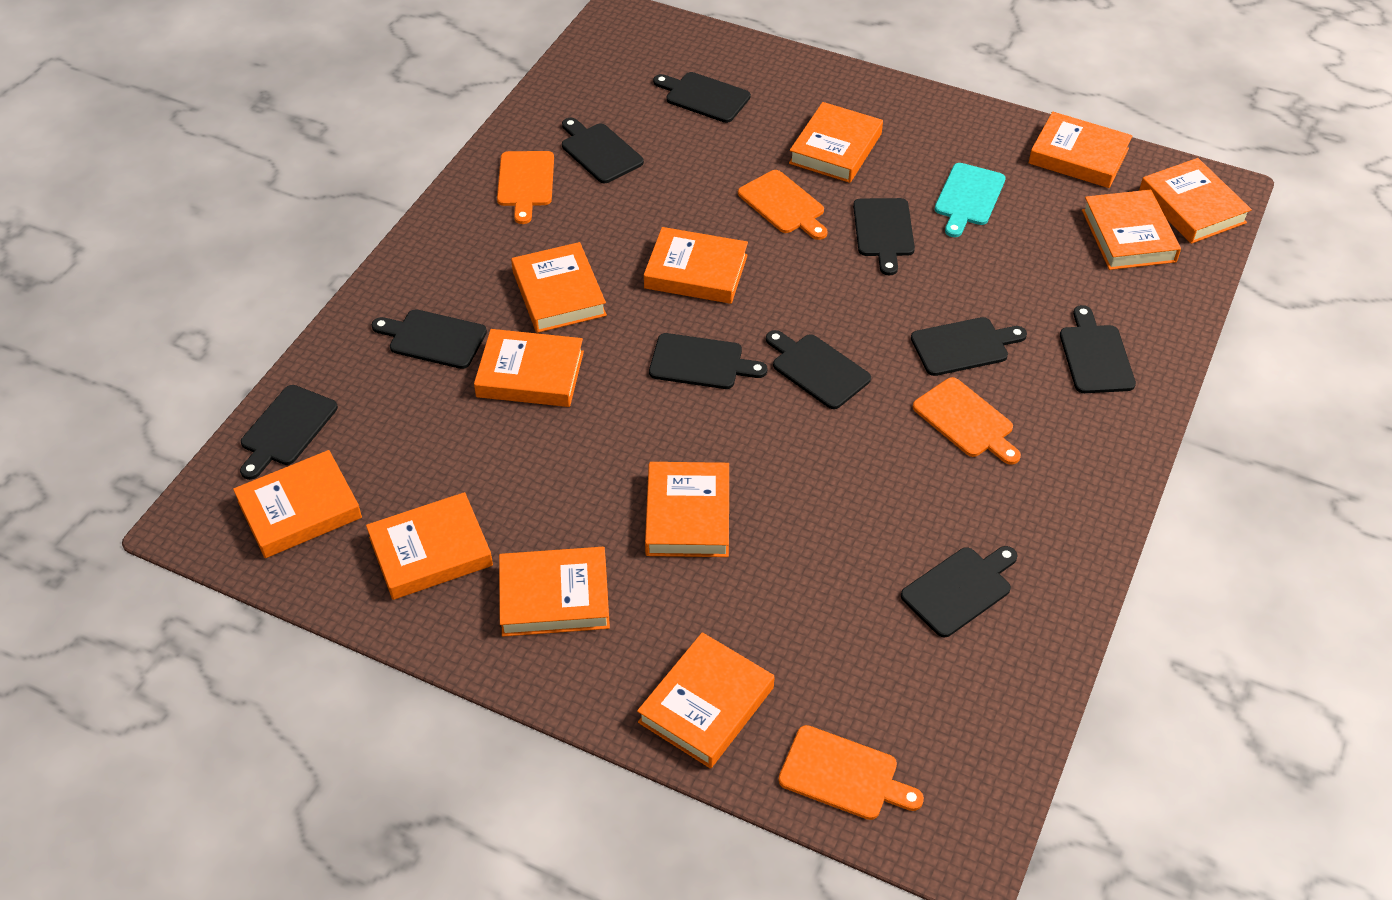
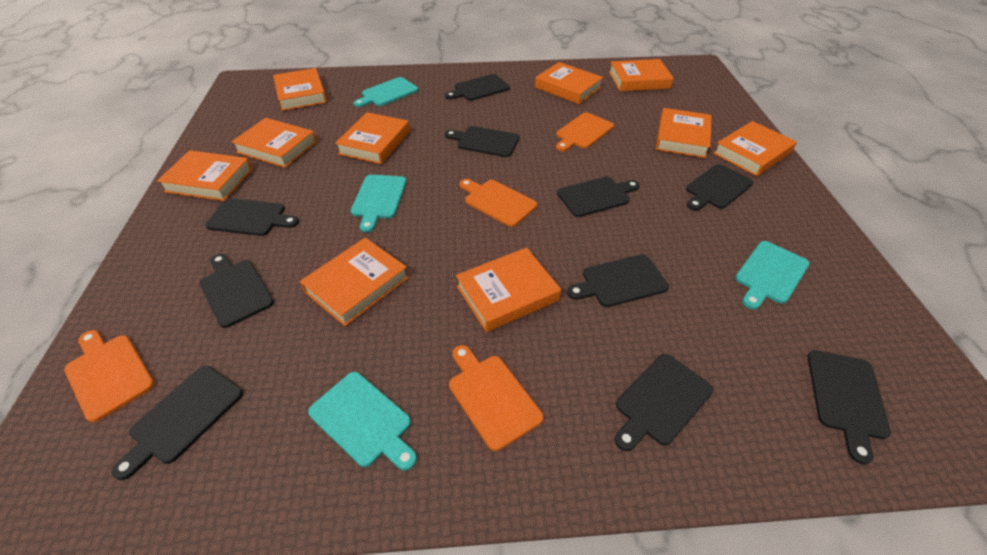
orange book: 12 -> 10
turquoise cutting board: 1 -> 4

